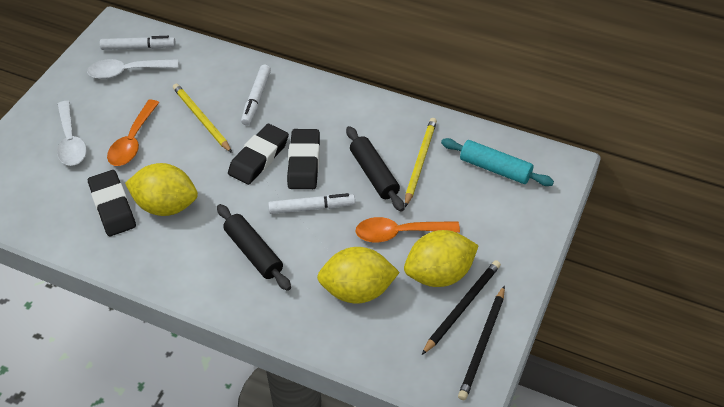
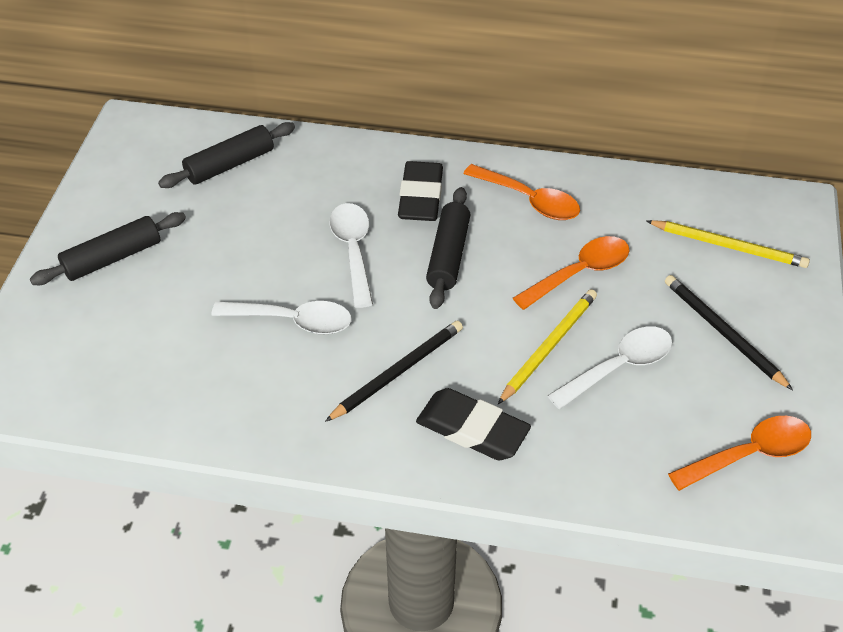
black eraser: 3 -> 2
black rolling pin: 2 -> 3
orange spoon: 2 -> 3
turquoise rolling pin: 1 -> 0
white marker: 3 -> 0
white spoon: 2 -> 3
yellow lemon: 3 -> 0

